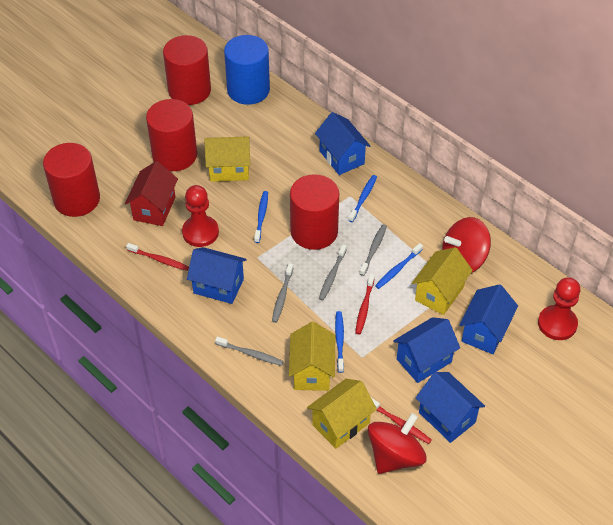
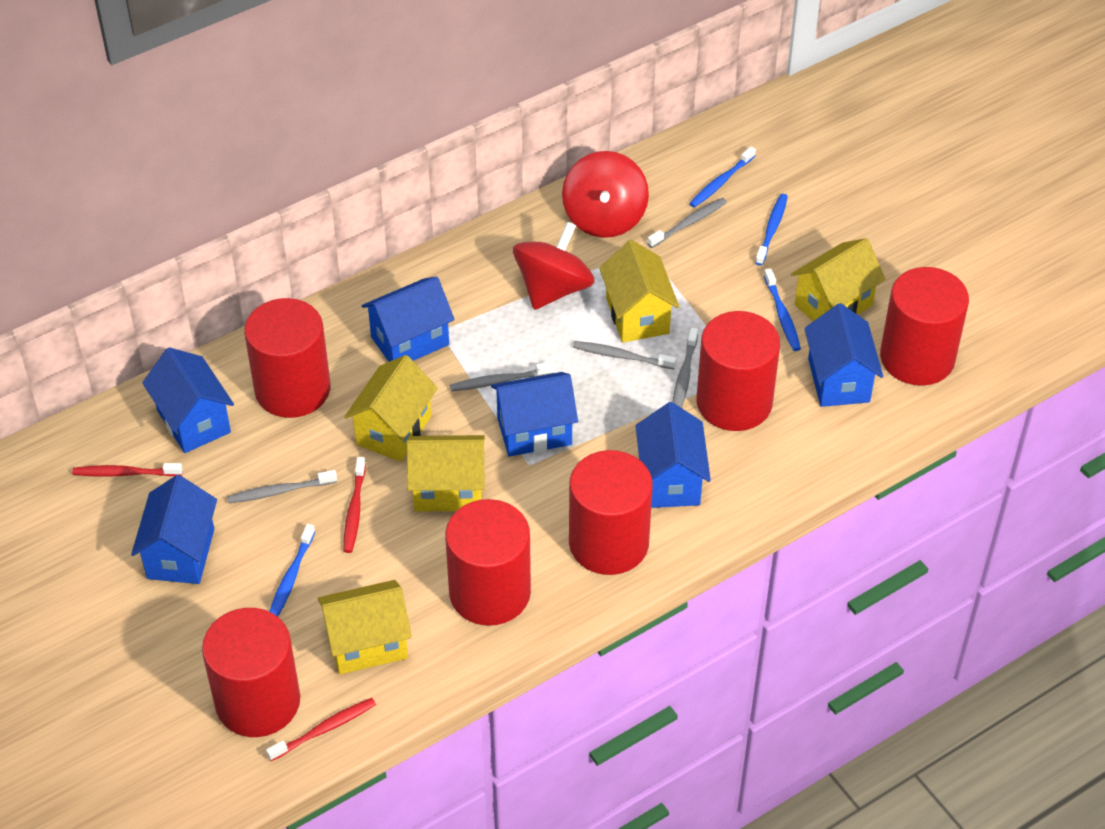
blue cylinder: 1 -> 0
blue house: 5 -> 6
grey toothbrush: 4 -> 5
red cylinder: 4 -> 6
red house: 1 -> 0
red pawn: 2 -> 0
yellow house: 4 -> 5

